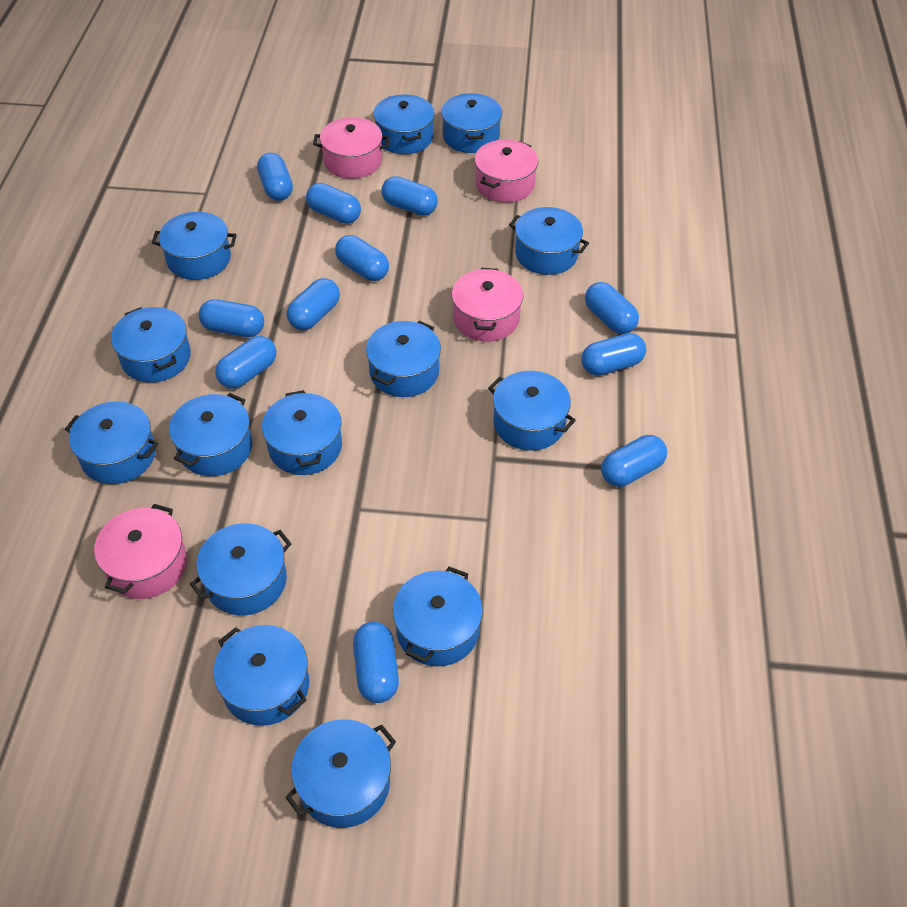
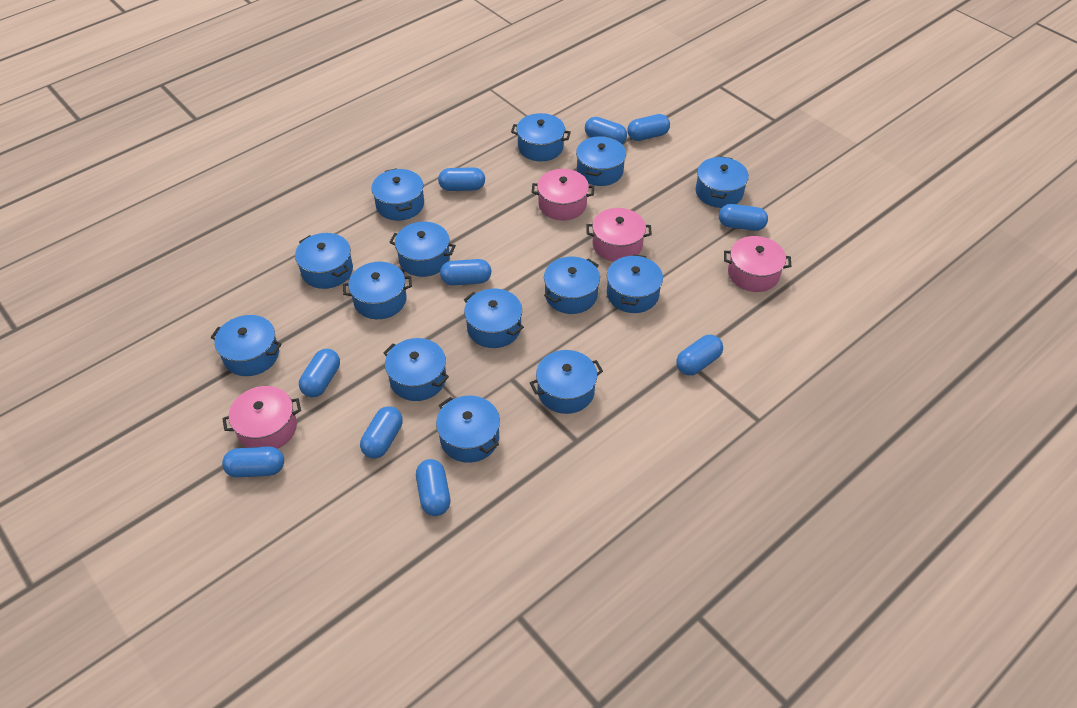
blue capsule: 11 -> 10

